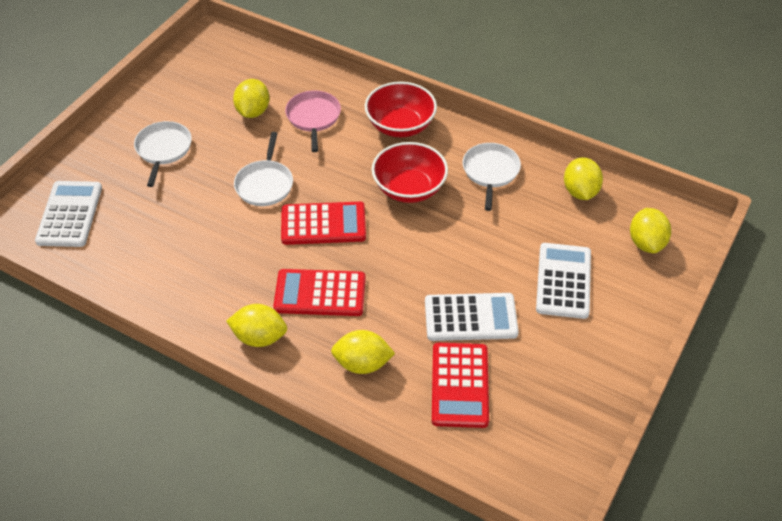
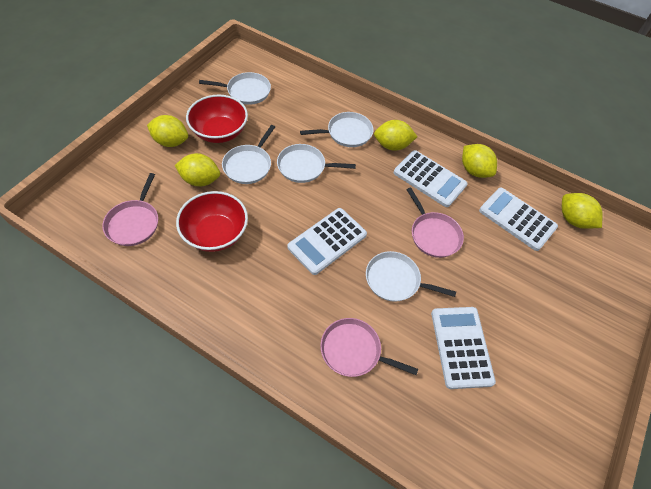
pink pan: 1 -> 3
red calculator: 3 -> 0
white calculator: 3 -> 4
white pan: 3 -> 5

